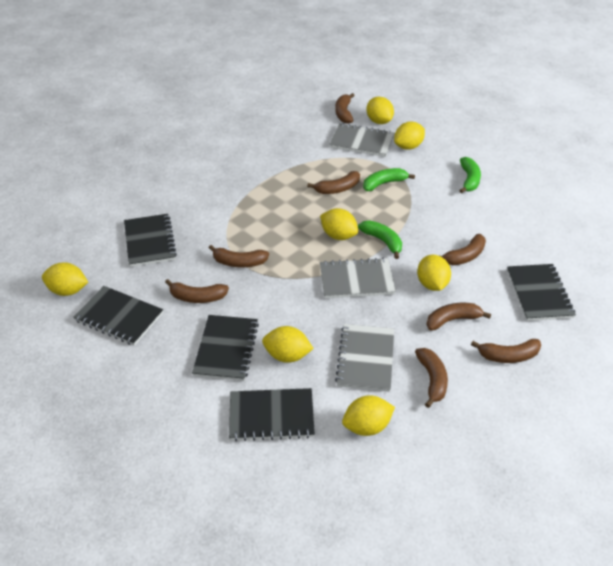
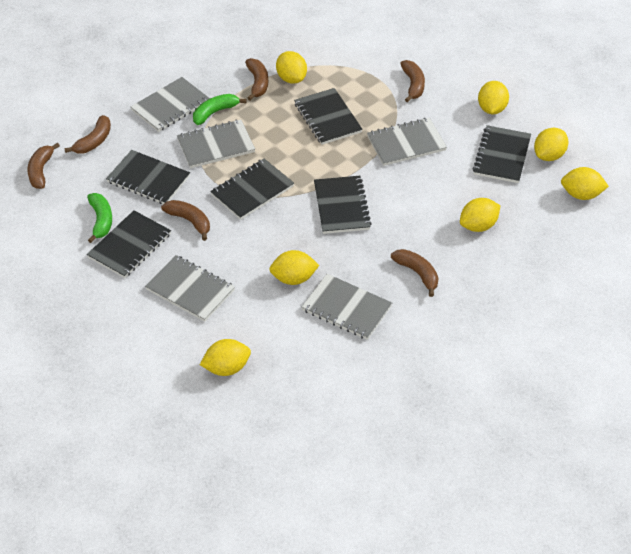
black notebook: 5 -> 6
brown banana: 8 -> 6
green banana: 3 -> 2
grey notebook: 3 -> 5

